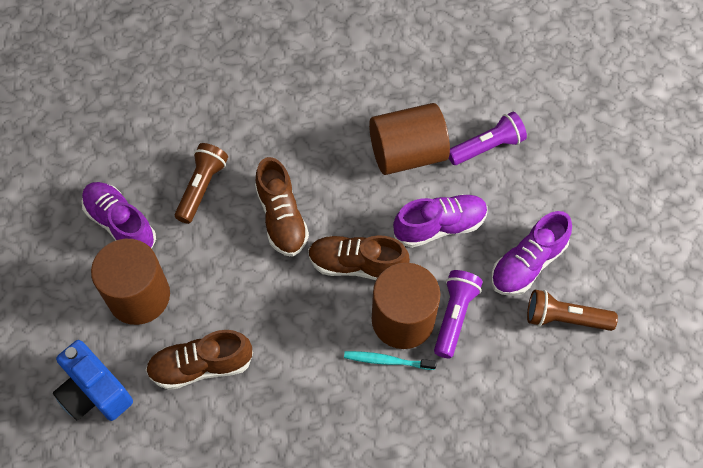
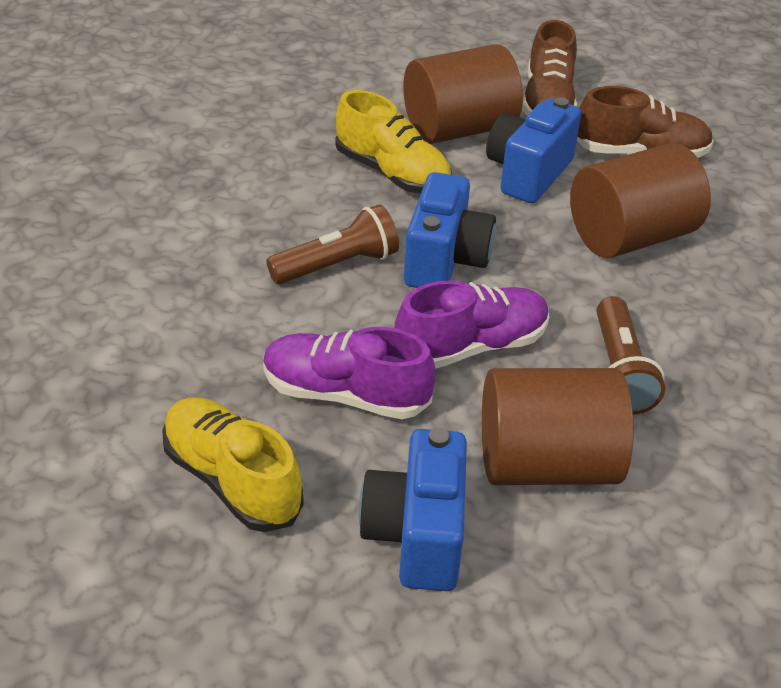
blue camera: 1 -> 3
brown shoe: 3 -> 2
purple flashlight: 2 -> 0
purple shoe: 3 -> 2
turquoise toothbrush: 1 -> 0
yellow shoe: 0 -> 2

